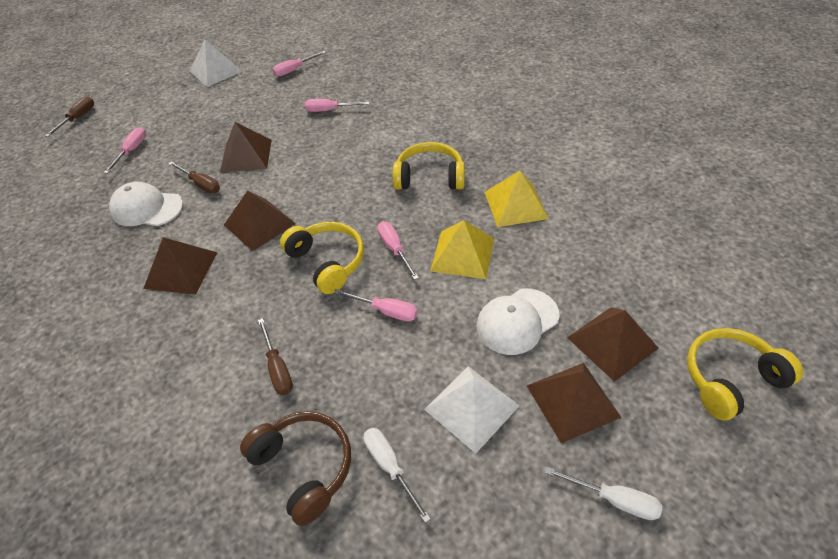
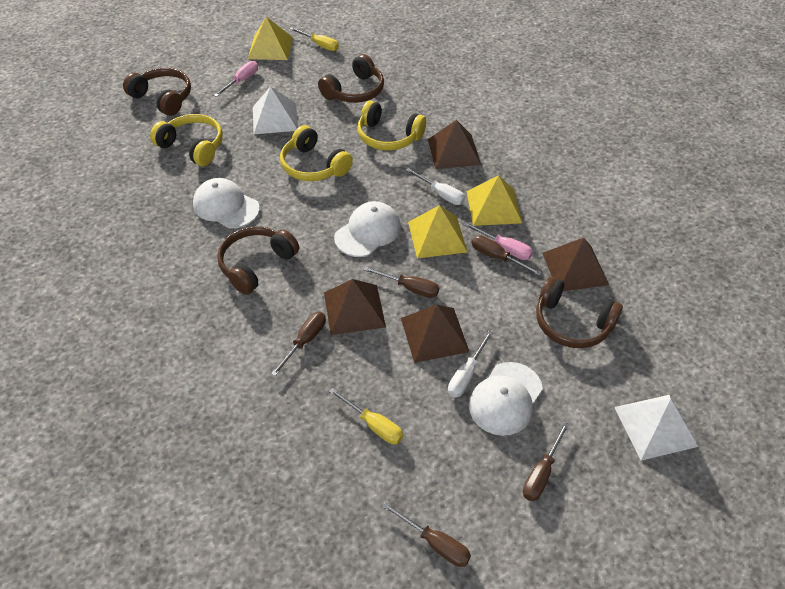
brown headphones: 1 -> 4
brown pyramid: 5 -> 4
brown screwdriver: 3 -> 5
pink screwdriver: 5 -> 2
white cap: 2 -> 3
yellow pyramid: 2 -> 3
yellow screwdriver: 0 -> 2

